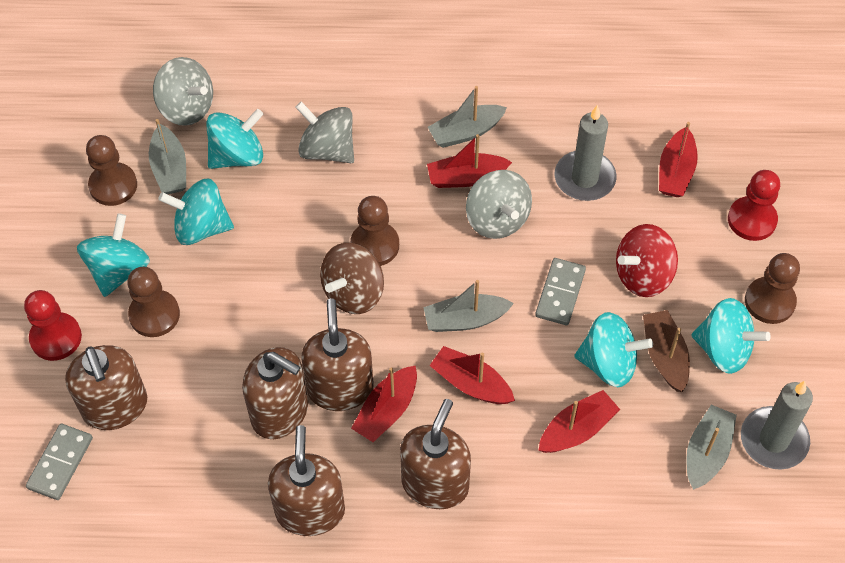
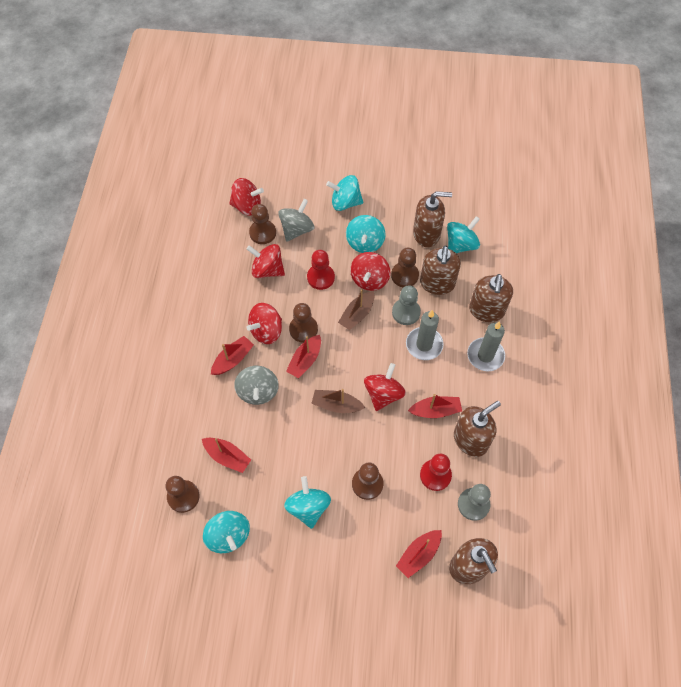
brown boat: 1 -> 2
brown pawn: 4 -> 5
brown spinning top: 1 -> 0
grey boat: 4 -> 0
grey domino: 2 -> 0
grey pawn: 0 -> 2
grey spinning top: 3 -> 2
red spinning top: 1 -> 5

